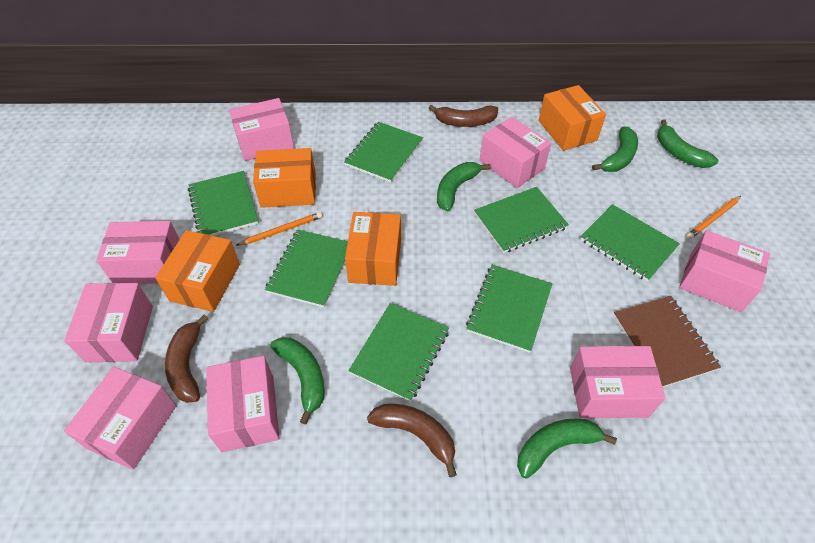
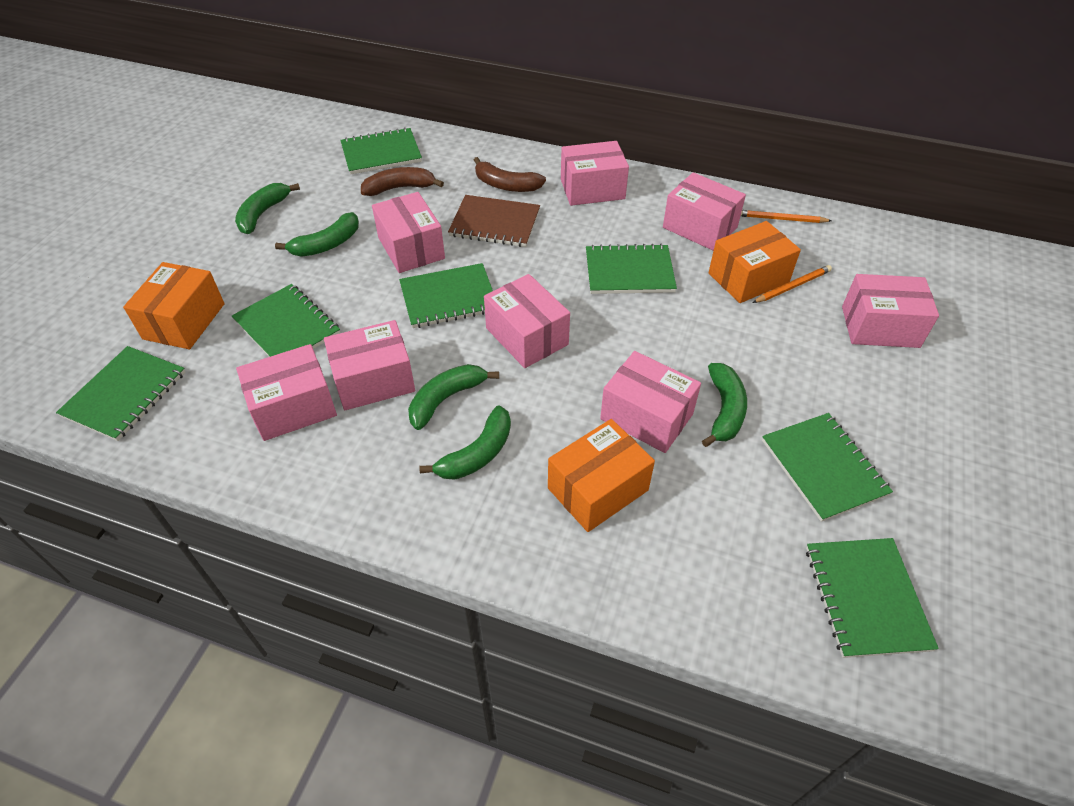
brown banana: 3 -> 2
orange box: 4 -> 3

